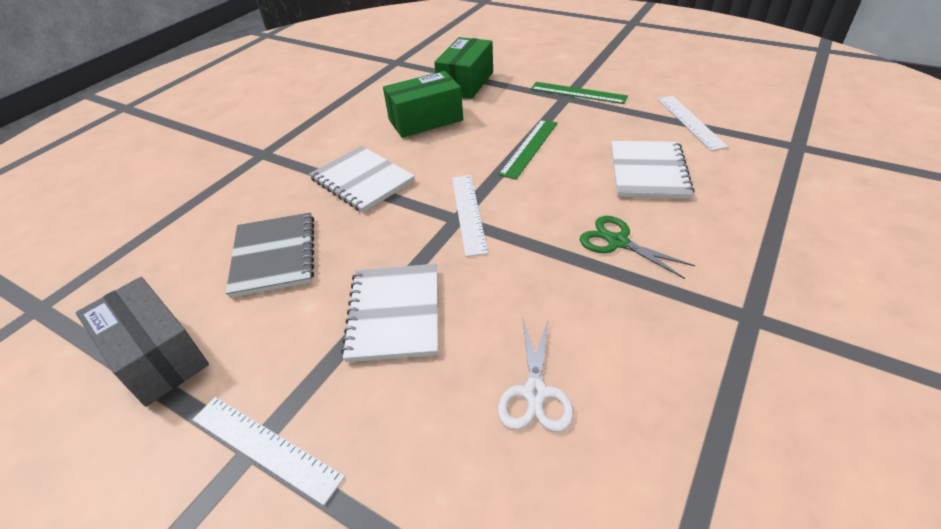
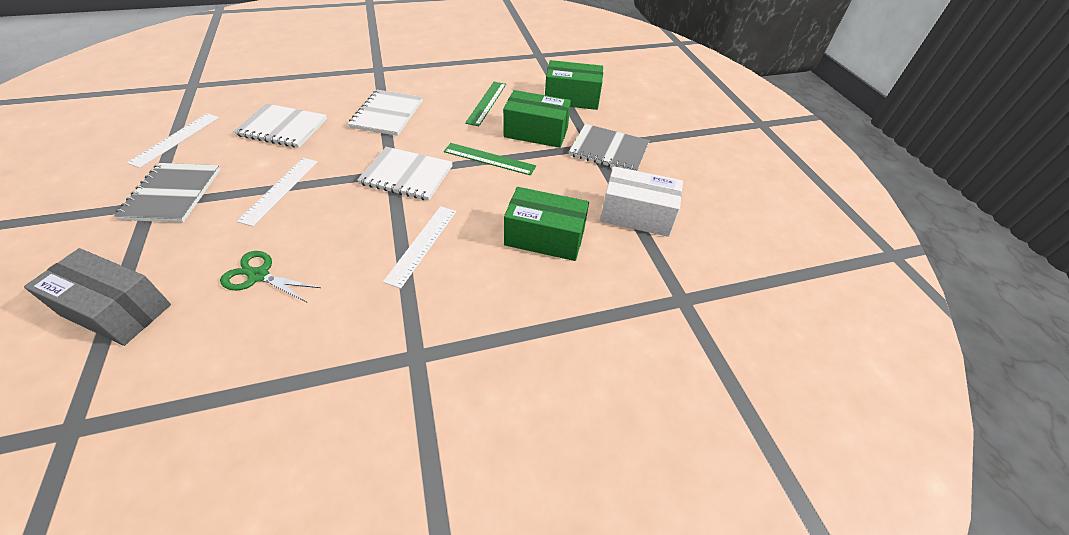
green box: 2 -> 3
grey notebook: 1 -> 2
white box: 0 -> 1
white scissors: 1 -> 0

